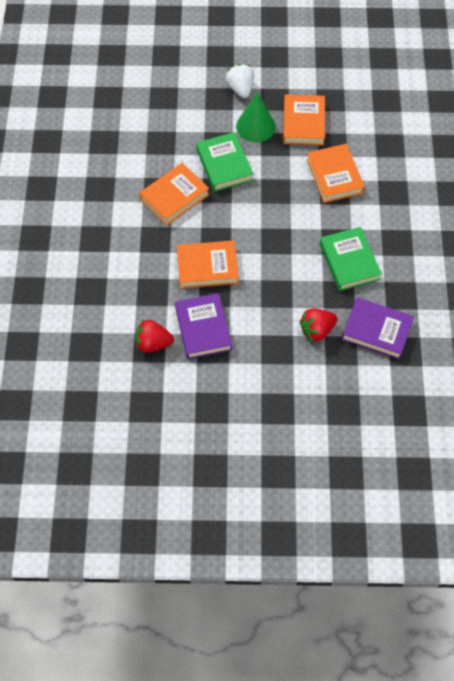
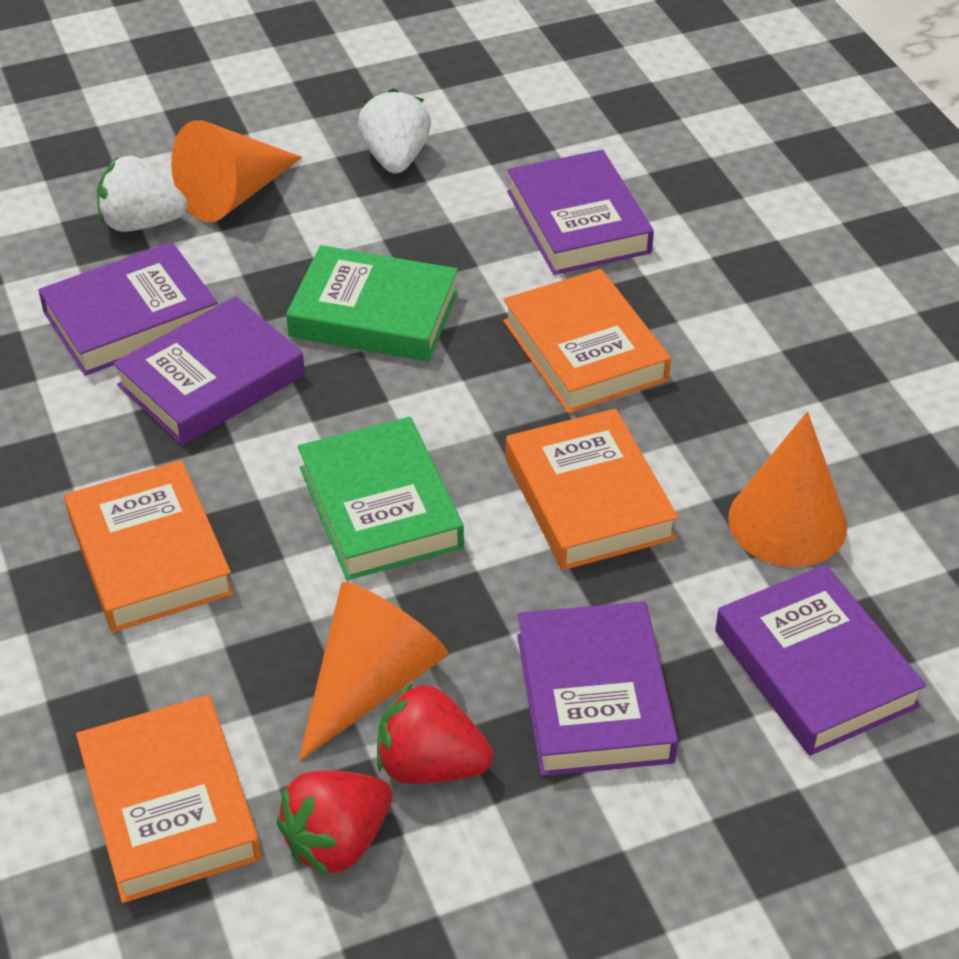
green cone: 1 -> 0
orange cone: 0 -> 3
purple book: 2 -> 5
white strawberry: 1 -> 2

